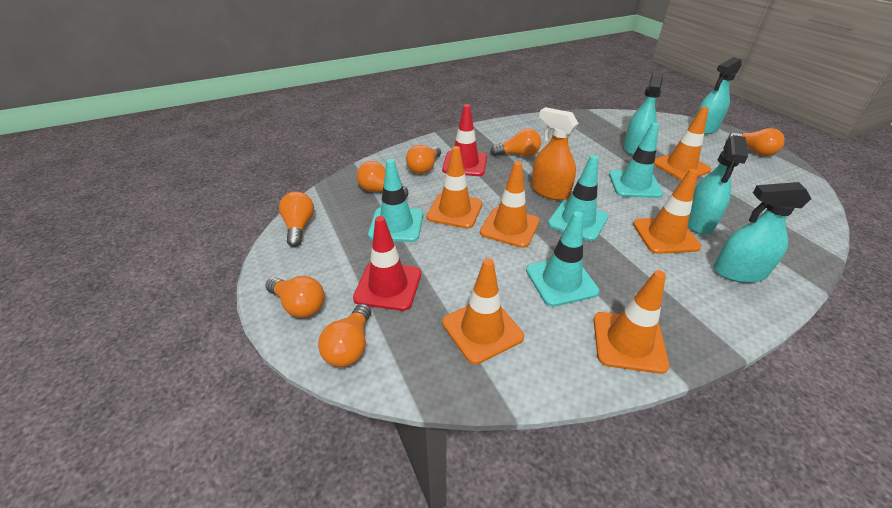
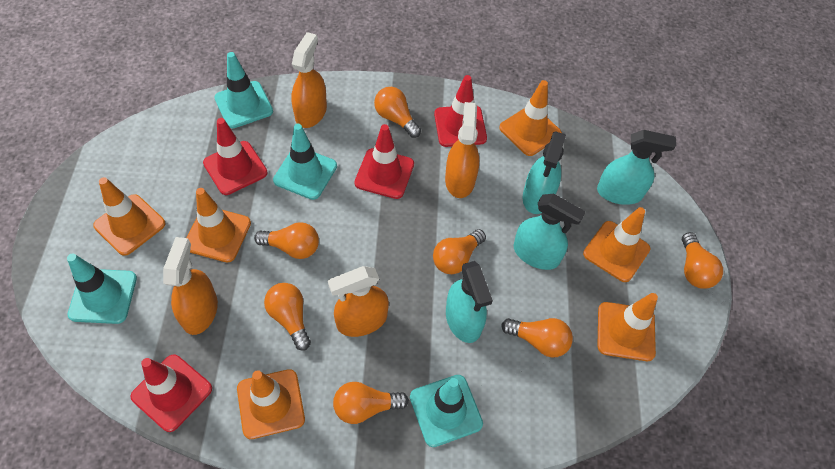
orange spray bottle: 1 -> 4
red traffic cone: 2 -> 4

